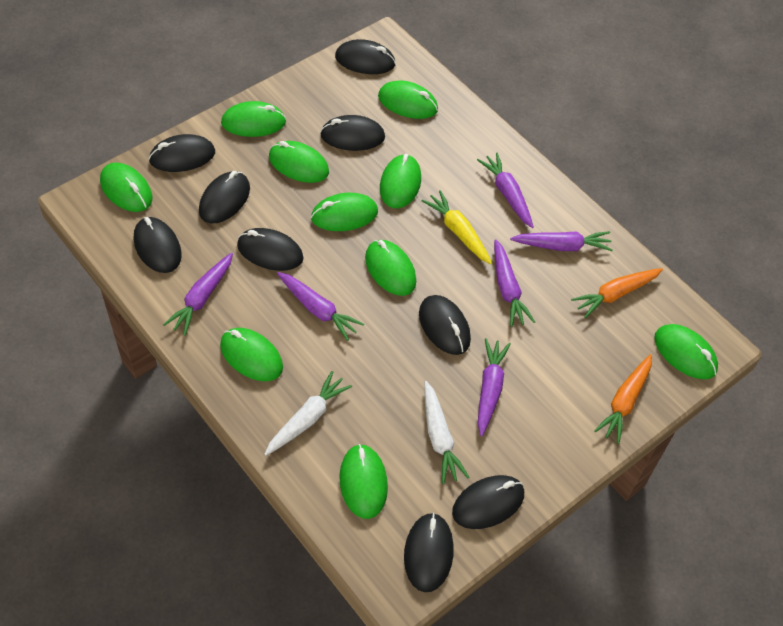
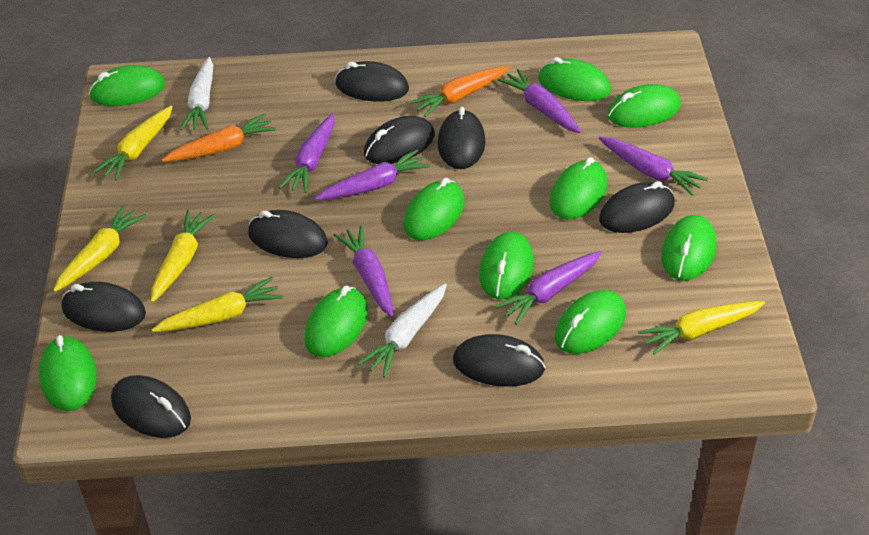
black mouse: 9 -> 8
yellow carrot: 1 -> 5

